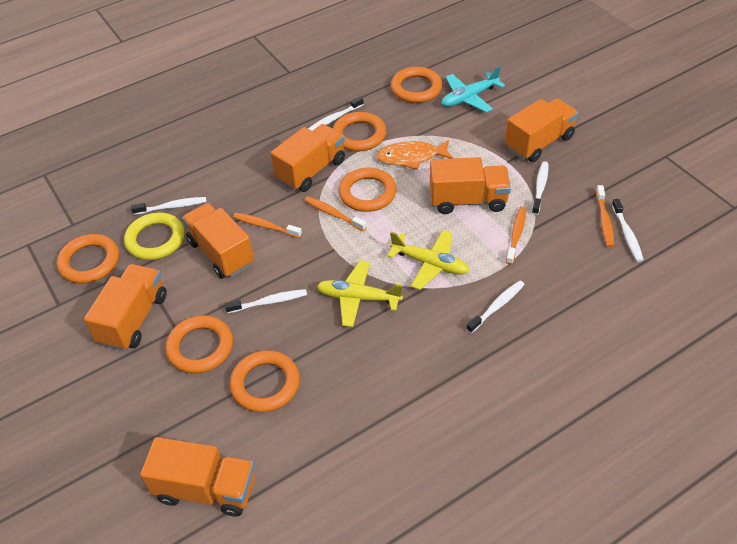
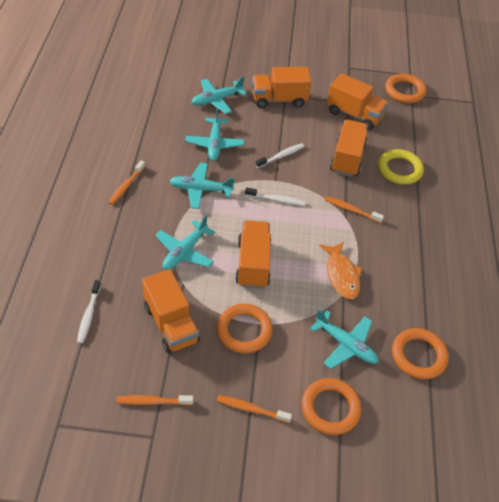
orange ring: 6 -> 4
orange truck: 6 -> 5
turquoise plane: 1 -> 5
white toothbrush: 6 -> 3
yellow plane: 2 -> 0

